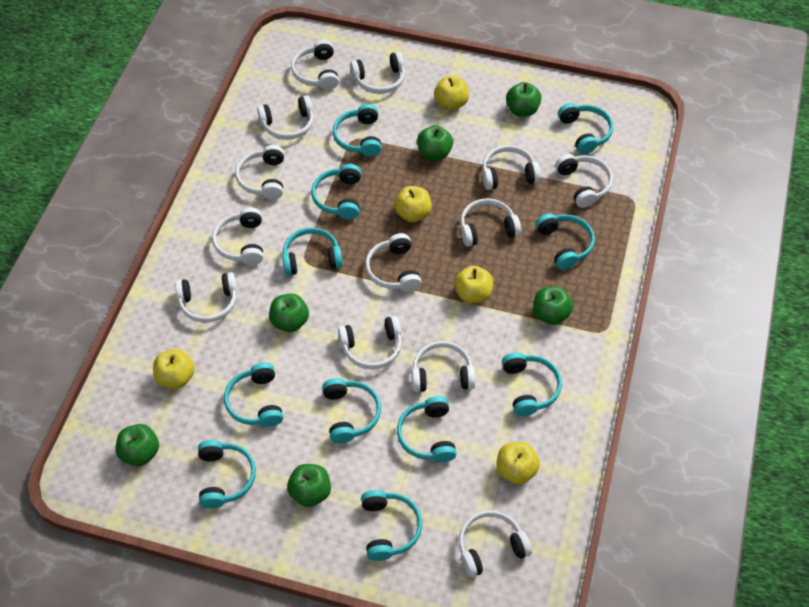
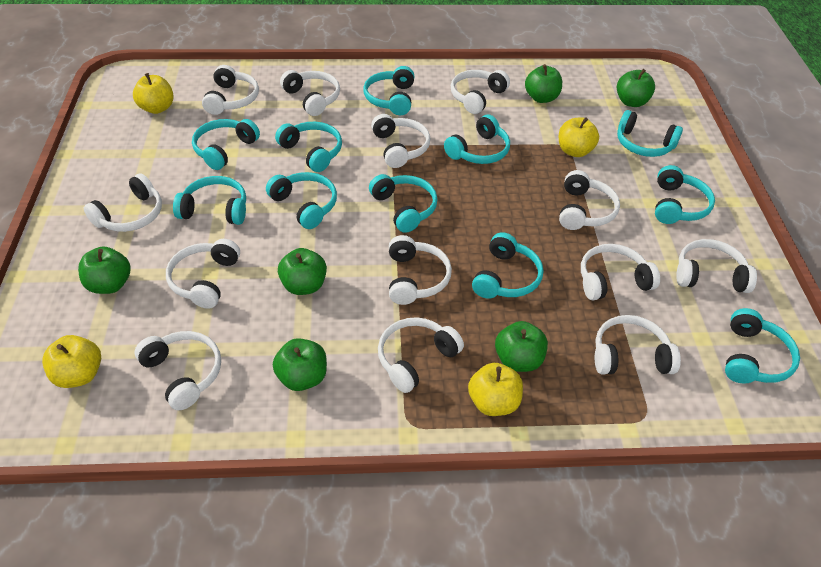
yellow apple: 5 -> 4

